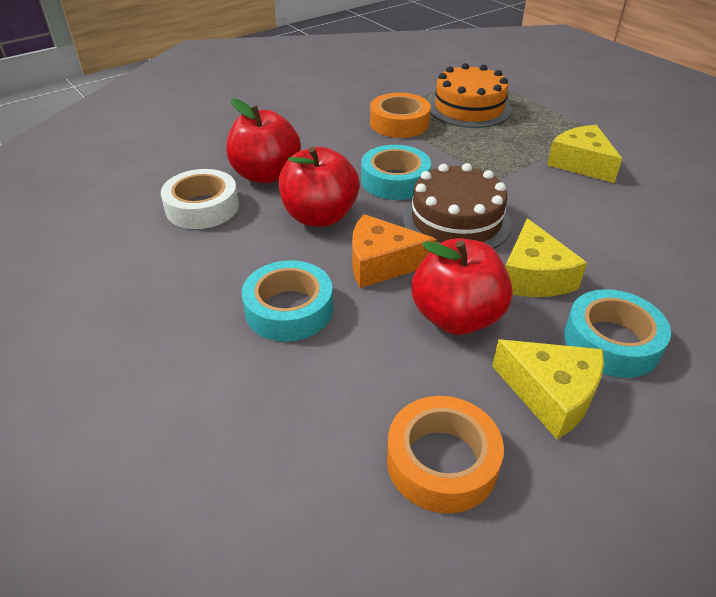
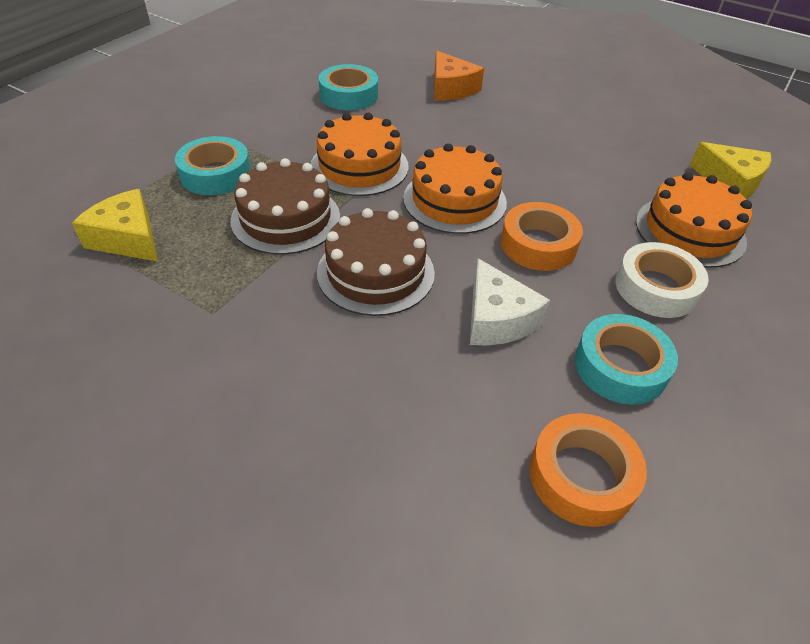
brown cake: 1 -> 2
orange cake: 1 -> 3
red apple: 3 -> 0
white cheese: 0 -> 1
yellow cheese: 3 -> 2

